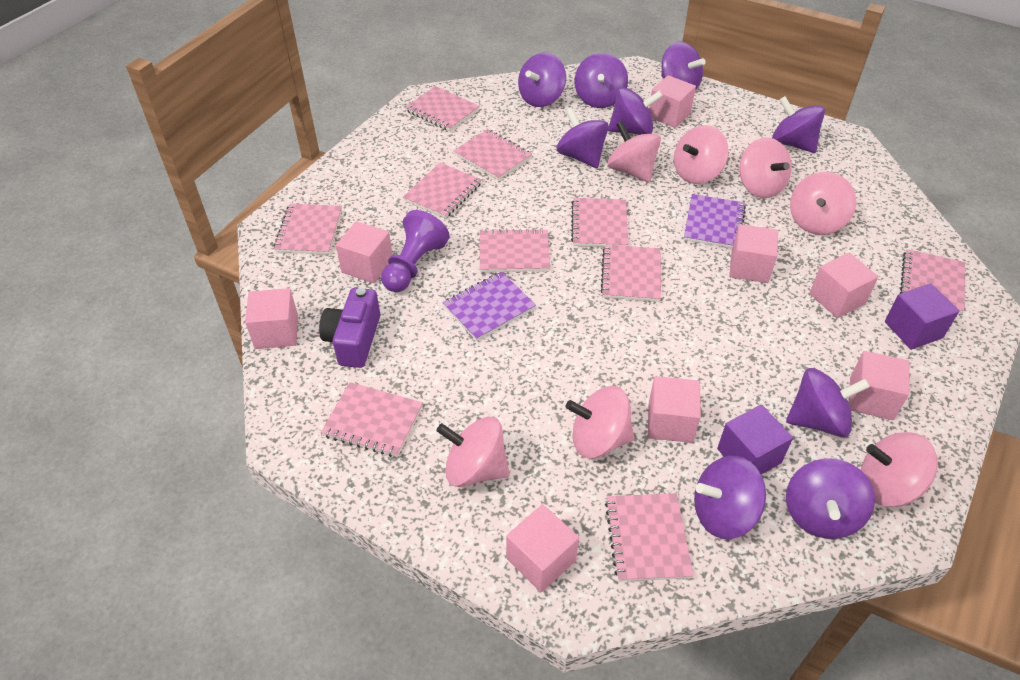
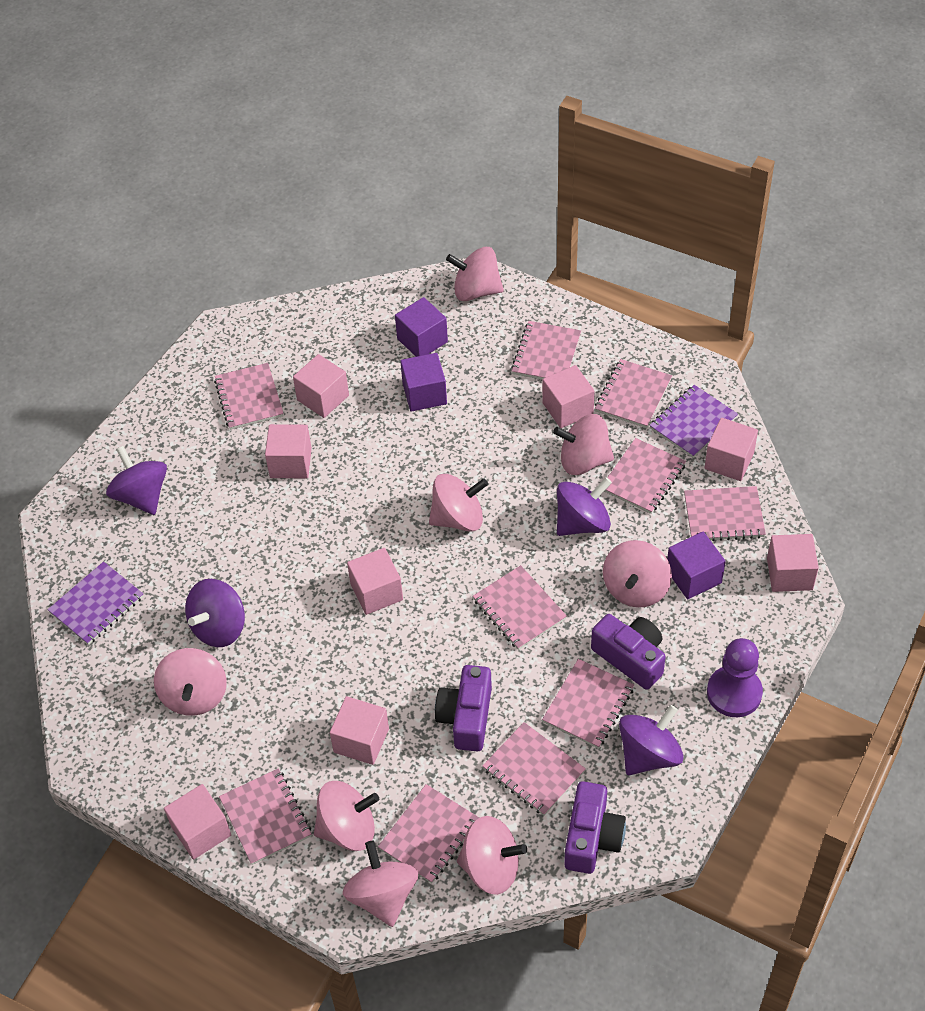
pink spinning top: 7 -> 8
purple camera: 1 -> 3
purple cube: 2 -> 3
purple spinning top: 9 -> 4

